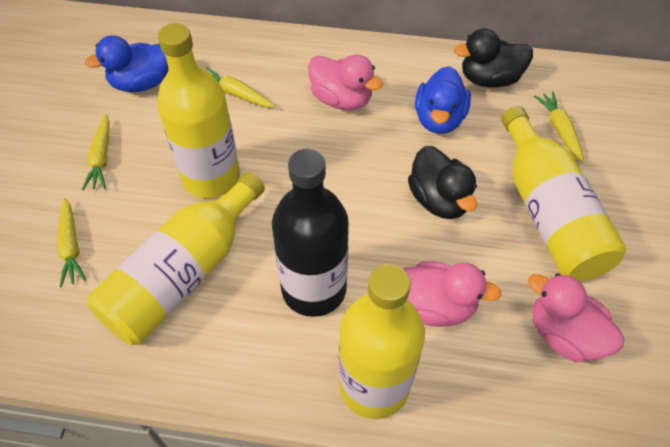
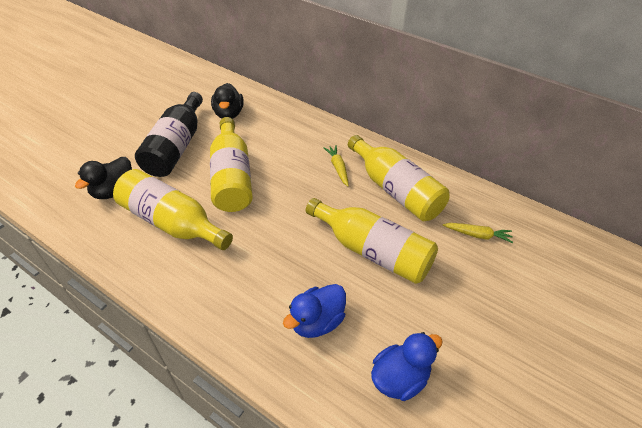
pink duck: 3 -> 0
yellow carrot: 4 -> 2

